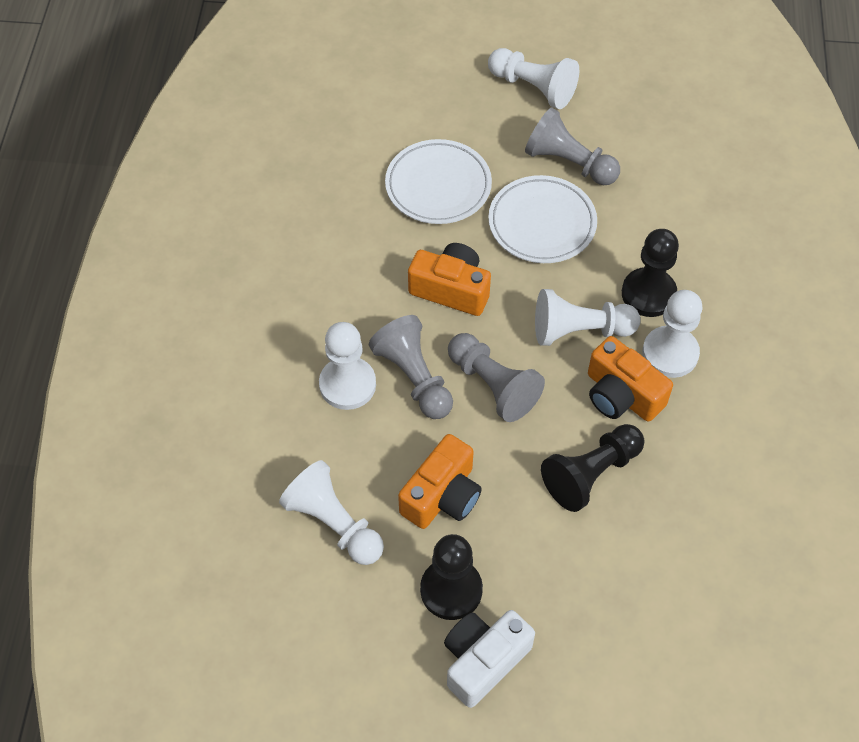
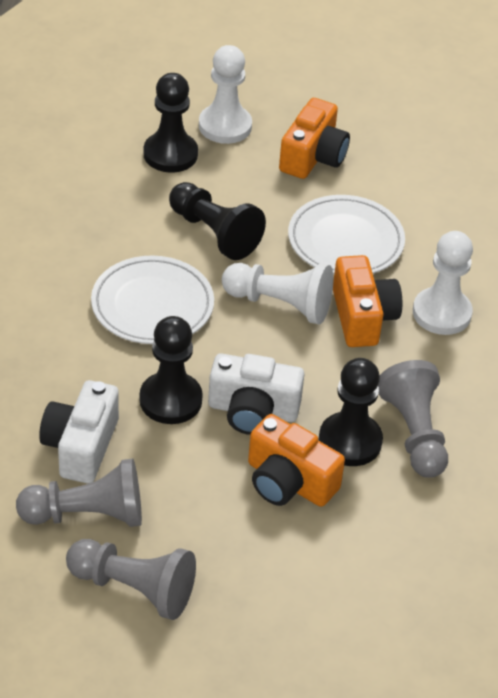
black pawn: 3 -> 4
white camera: 1 -> 2
white pawn: 5 -> 3

